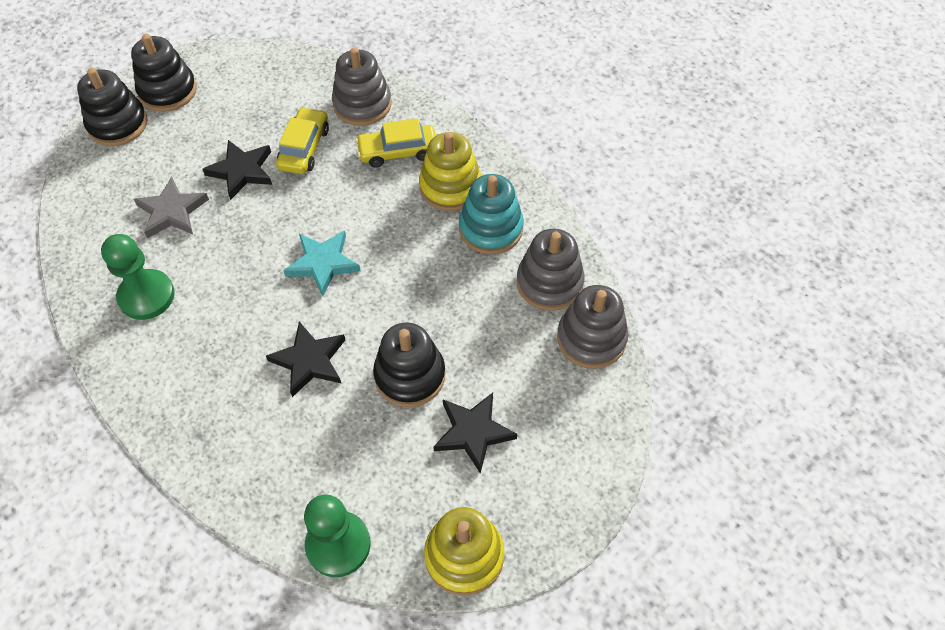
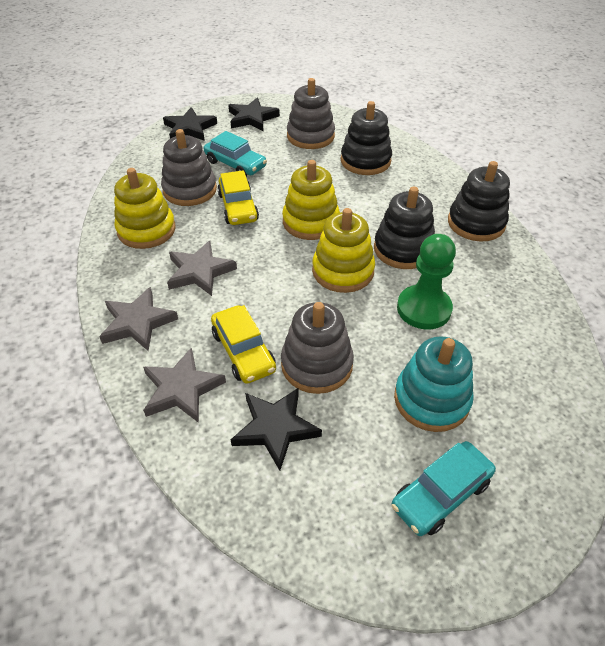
green pawn: 2 -> 1
grey star: 1 -> 3
turquoise car: 0 -> 2
turquoise star: 1 -> 0
yellow stacking toy: 2 -> 3

